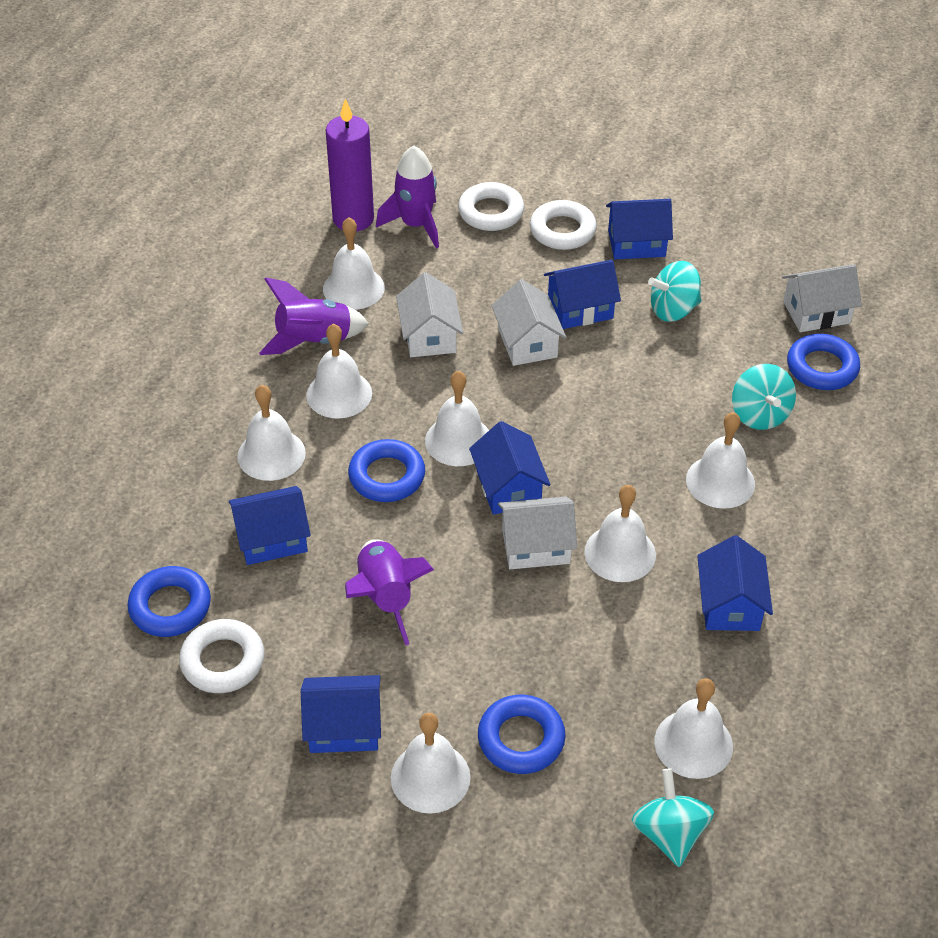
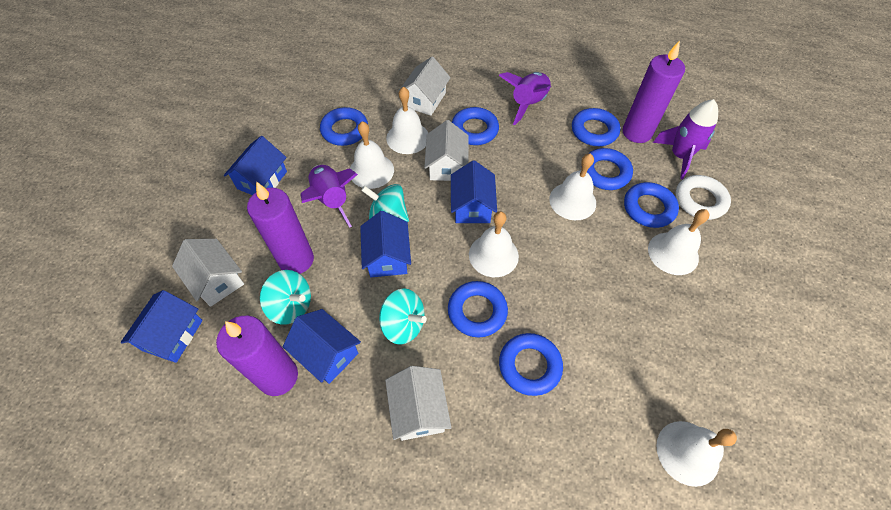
blue house: 6 -> 5
blue ring: 4 -> 7
purple candle: 1 -> 3
white bell: 8 -> 6
white ring: 3 -> 1

